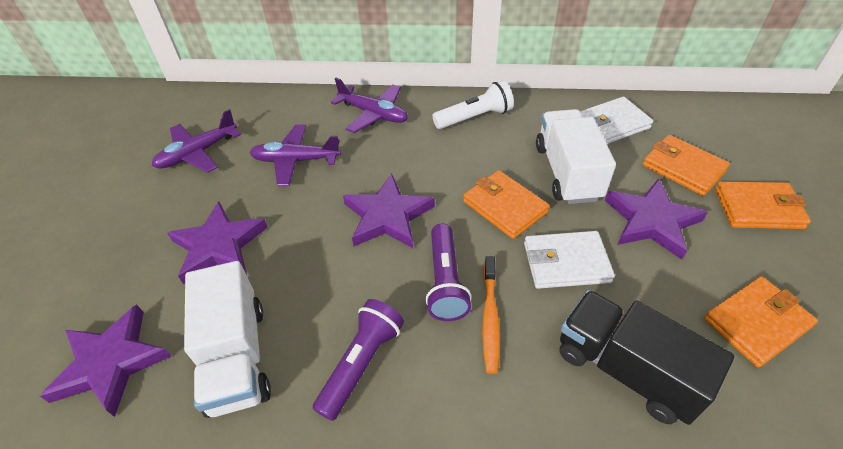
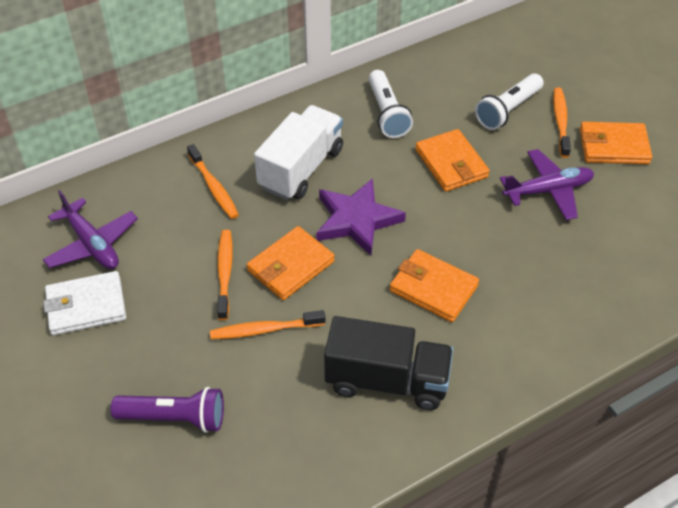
orange toothbrush: 1 -> 4
purple flashlight: 2 -> 1
purple plane: 3 -> 2
purple star: 4 -> 1
white flashlight: 1 -> 2
white truck: 2 -> 1
white wallet: 2 -> 1

